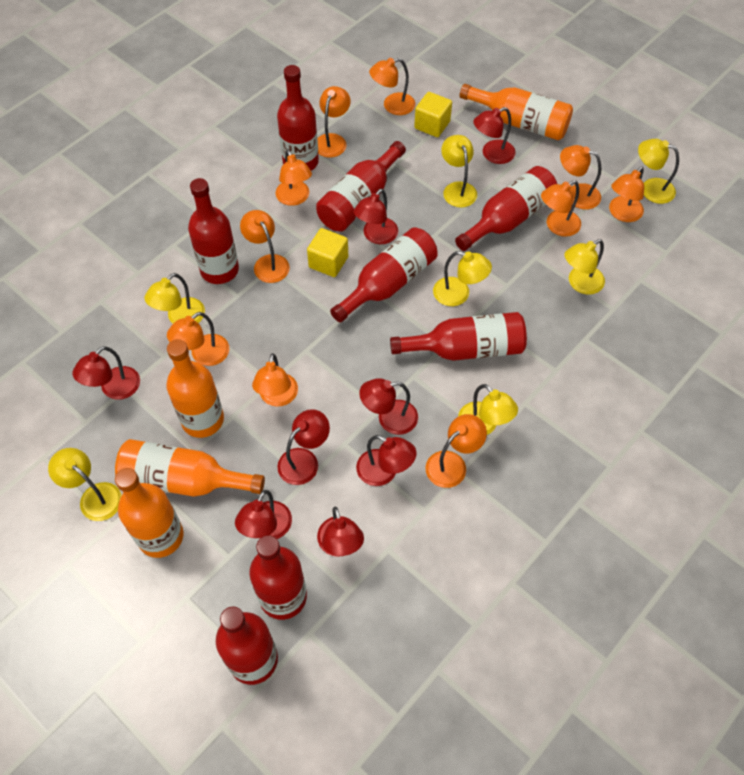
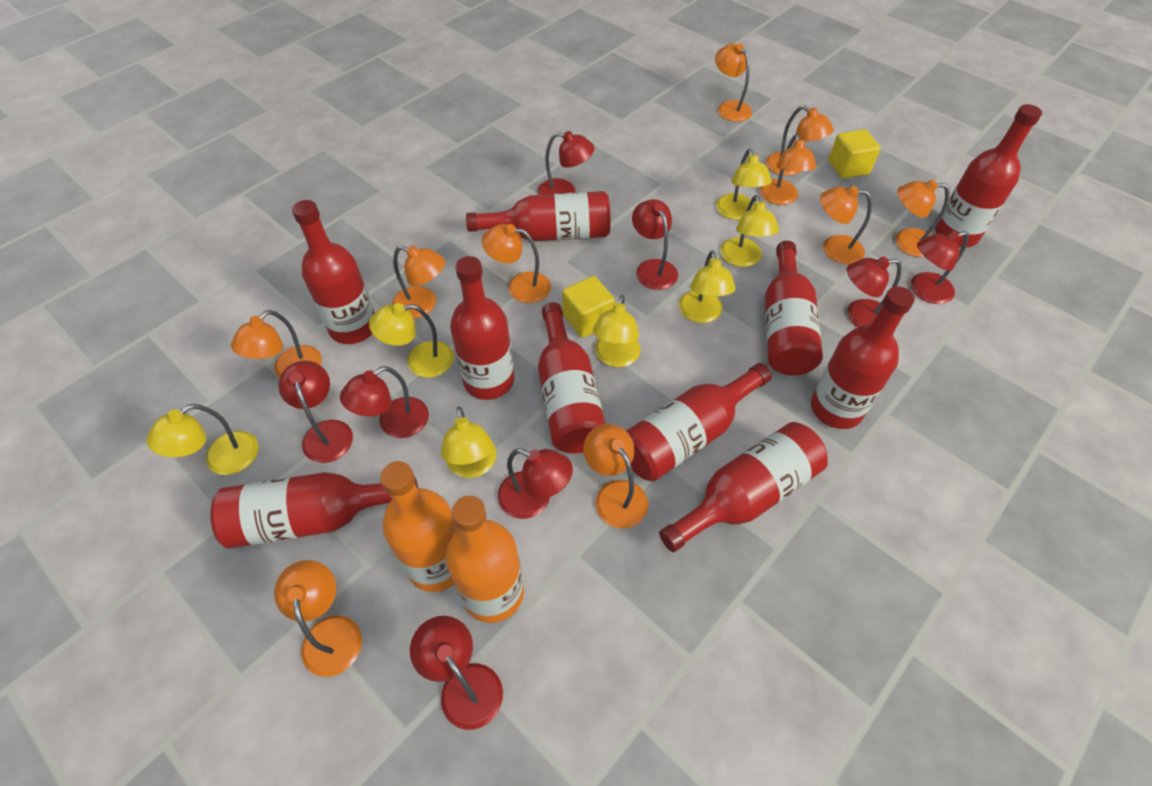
orange bottle: 4 -> 2
red bottle: 8 -> 10

